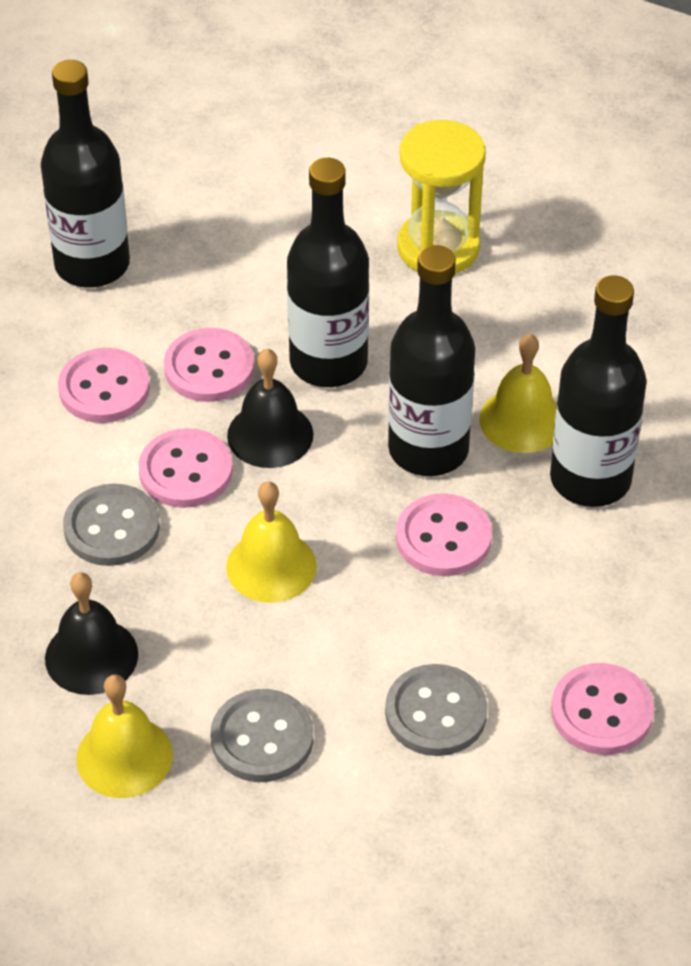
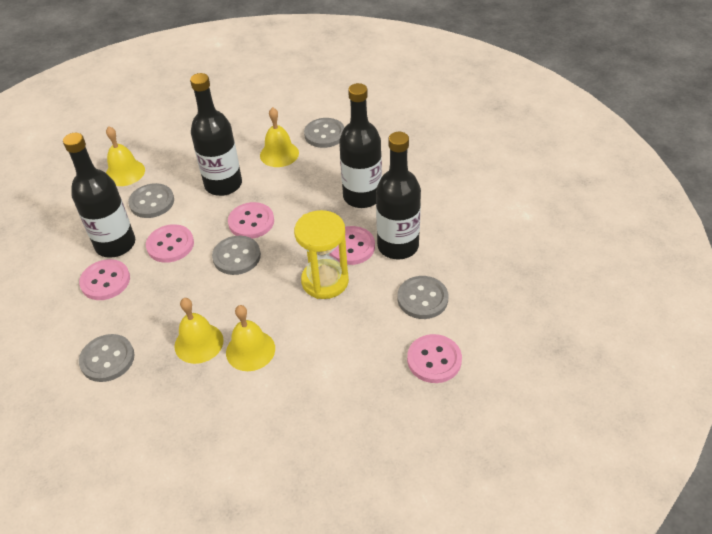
black bell: 2 -> 0
grey button: 3 -> 5
yellow bell: 3 -> 4

